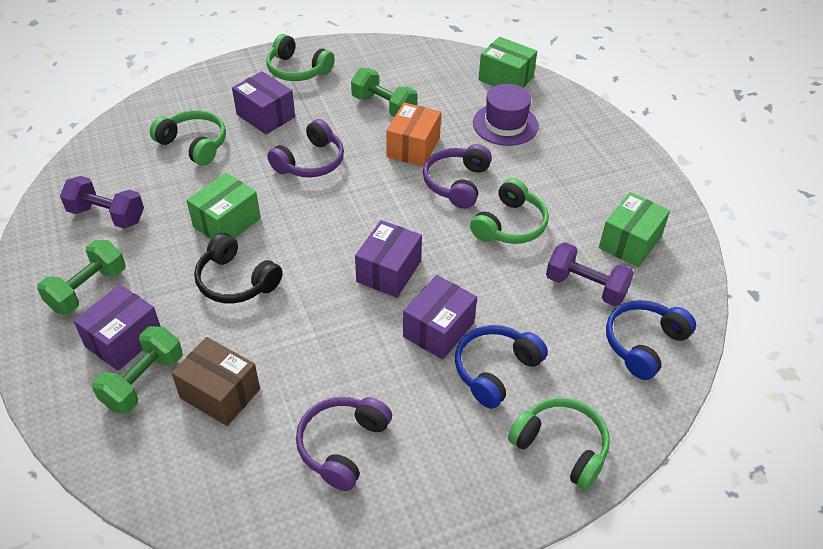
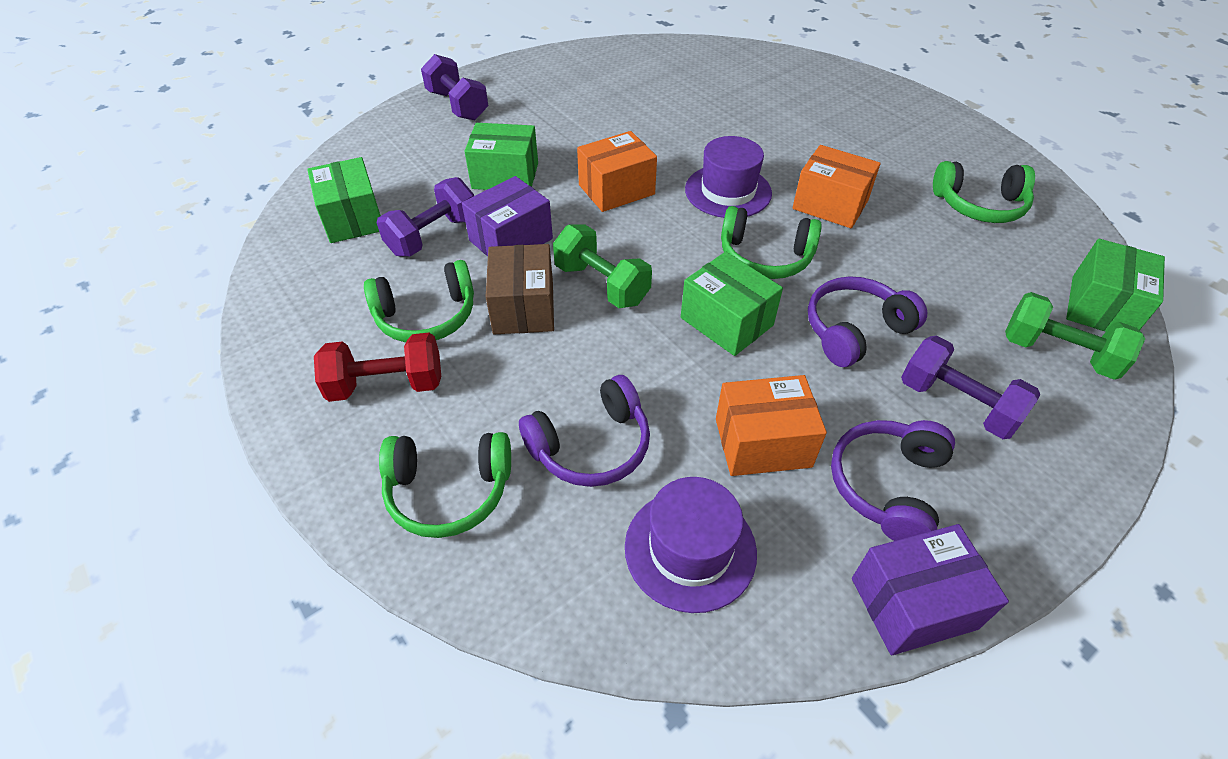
black headphones: 1 -> 0
blue headphones: 2 -> 0
green box: 3 -> 4
green dumbbell: 3 -> 2
orange box: 1 -> 3
purple box: 4 -> 2
purple dumbbell: 2 -> 3
purple hat: 1 -> 2
red dumbbell: 0 -> 1

